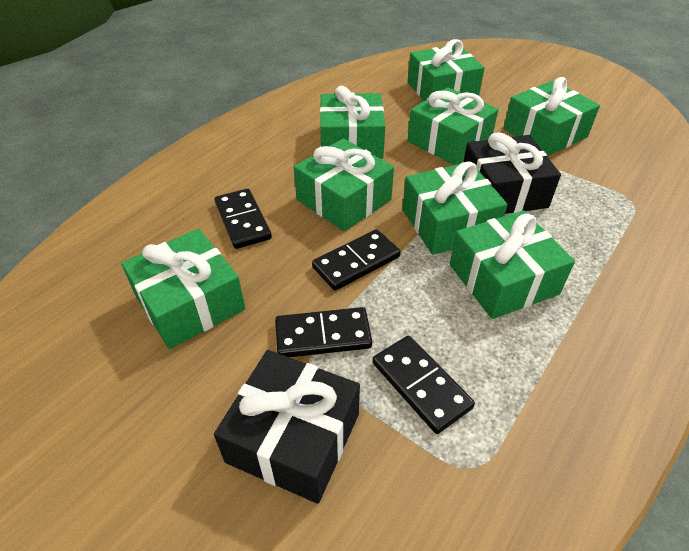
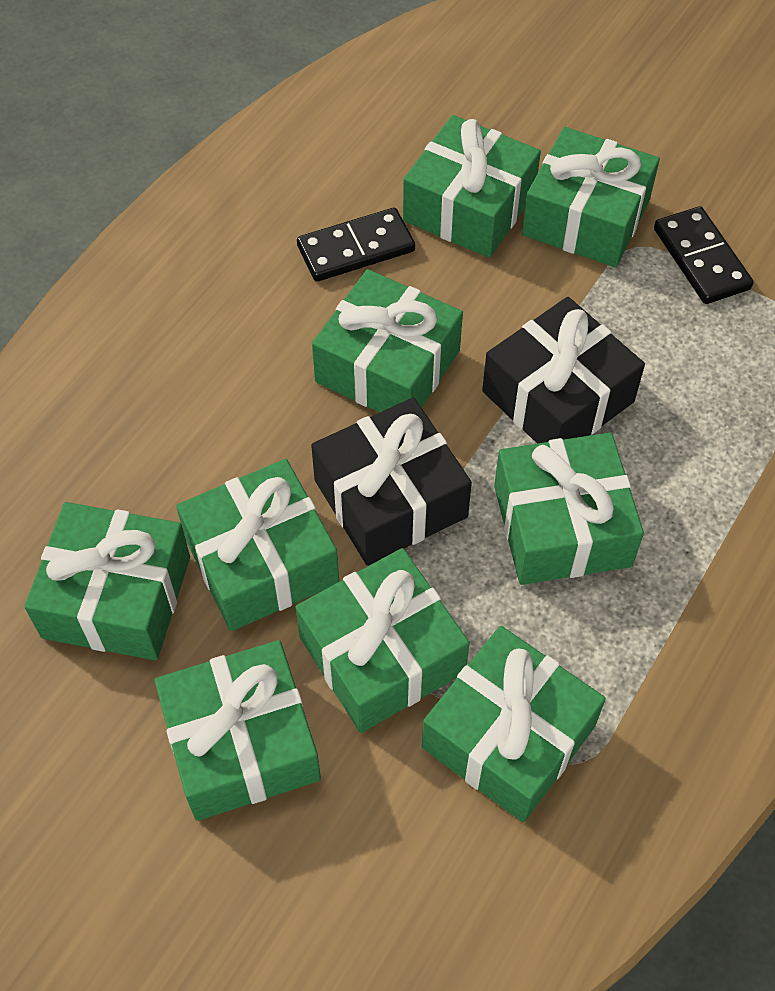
black domino: 4 -> 2
green gift: 8 -> 9

